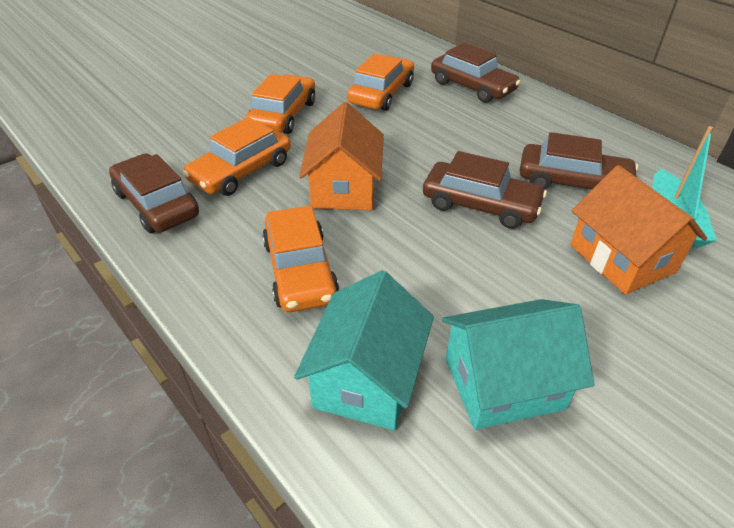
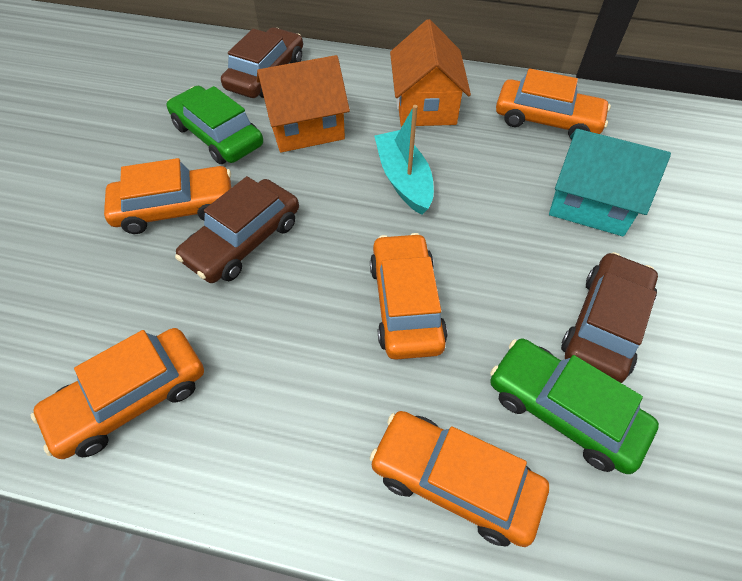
brown car: 4 -> 3
green car: 0 -> 2
orange car: 4 -> 5
turquoise house: 2 -> 1

